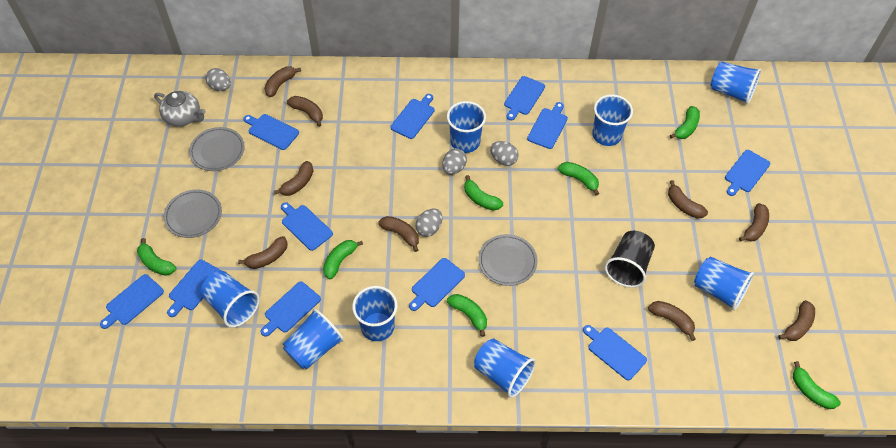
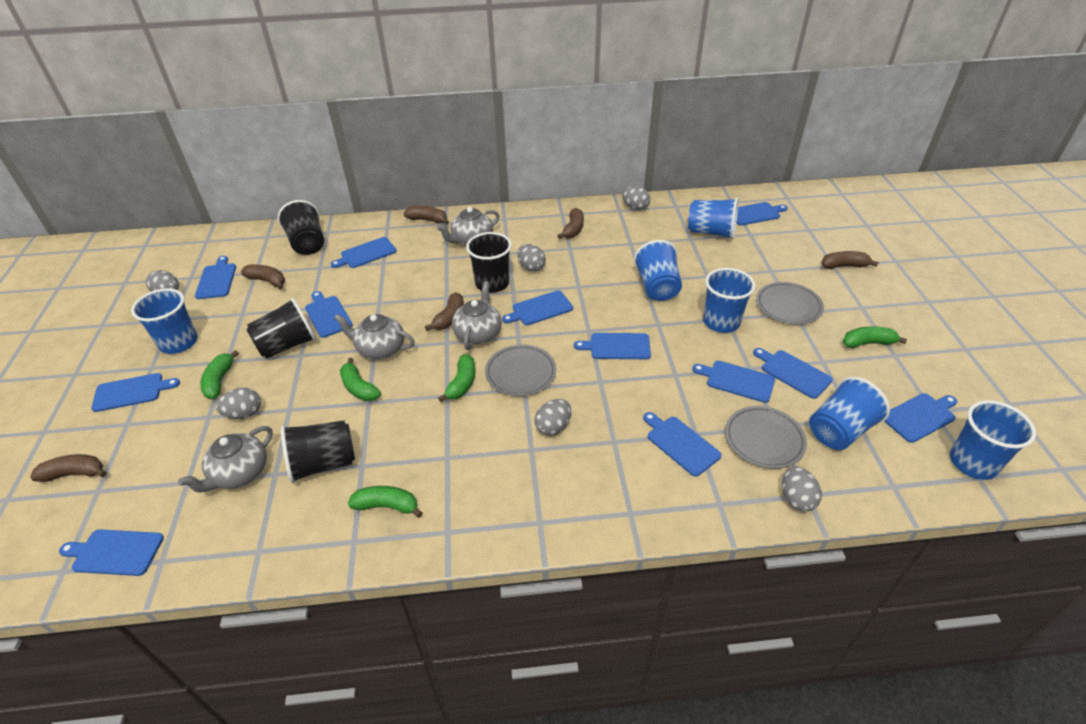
black cup: 1 -> 4
blue cup: 8 -> 6
blue cutting board: 11 -> 12
brown banana: 9 -> 6
green banana: 7 -> 5
grey egg: 4 -> 6
grey teapot: 1 -> 4

